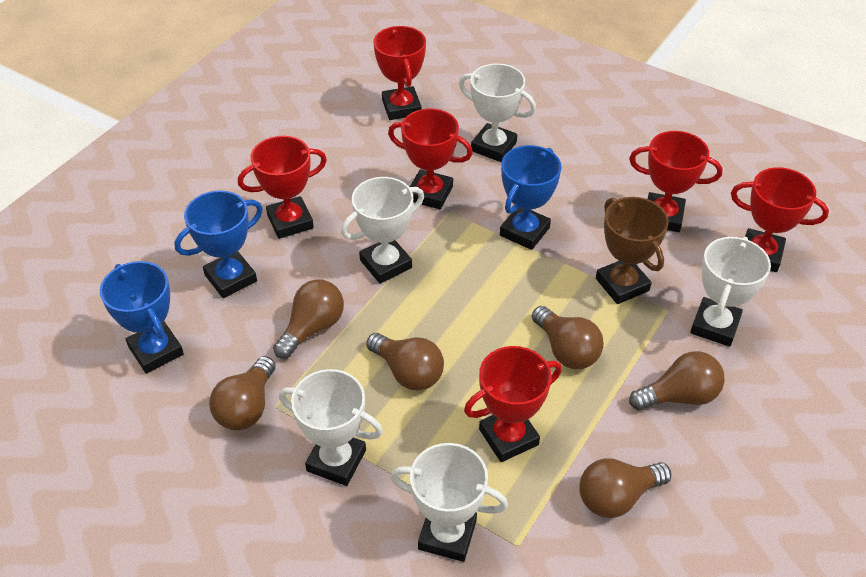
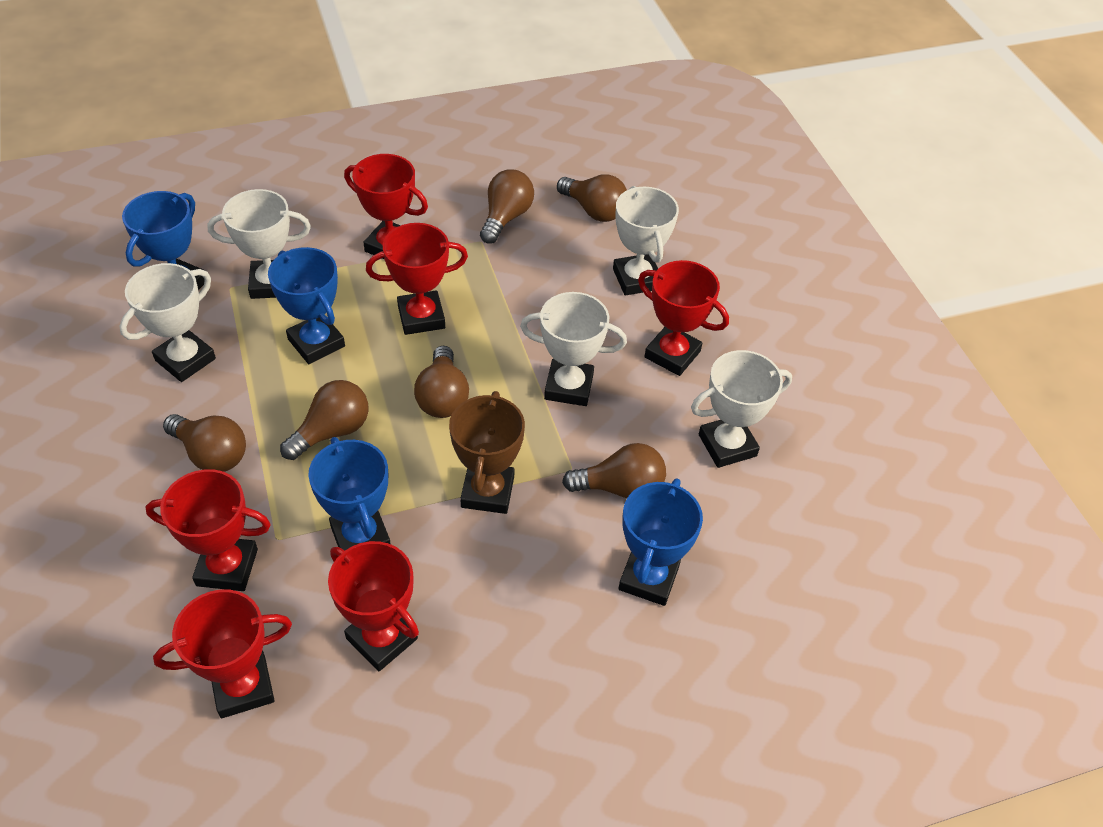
blue trophy: 3 -> 4

